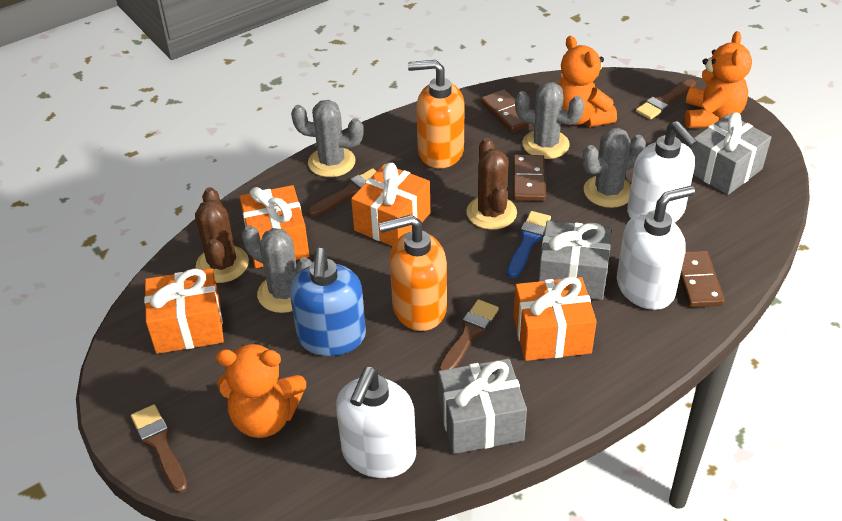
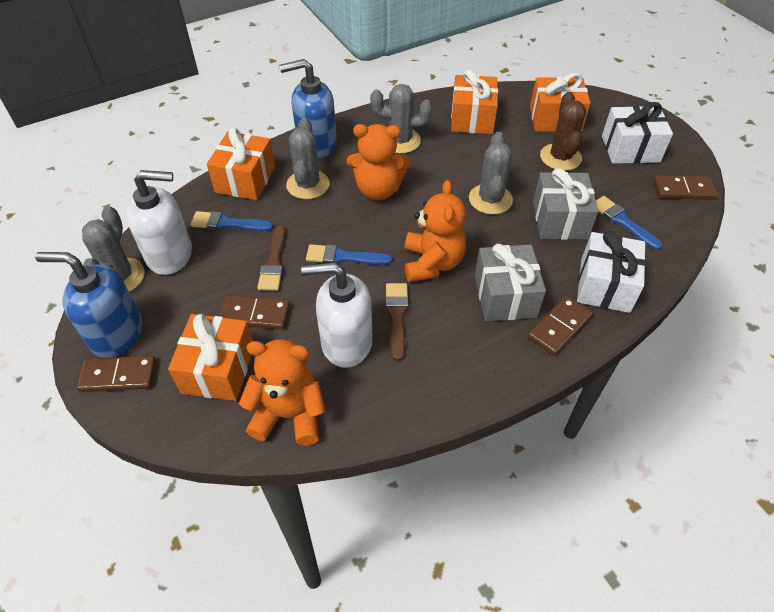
blue brush: 1 -> 3
blue soap dispenser: 1 -> 2
brown brush: 4 -> 2
brown cactus: 2 -> 1
brown domino: 3 -> 4
grey gift: 3 -> 2
orange soap dispenser: 2 -> 0
white gift: 0 -> 2
white soap dispenser: 3 -> 2

